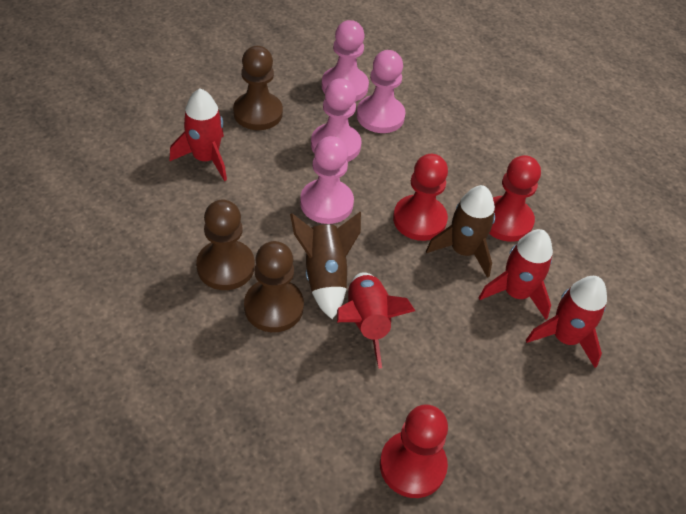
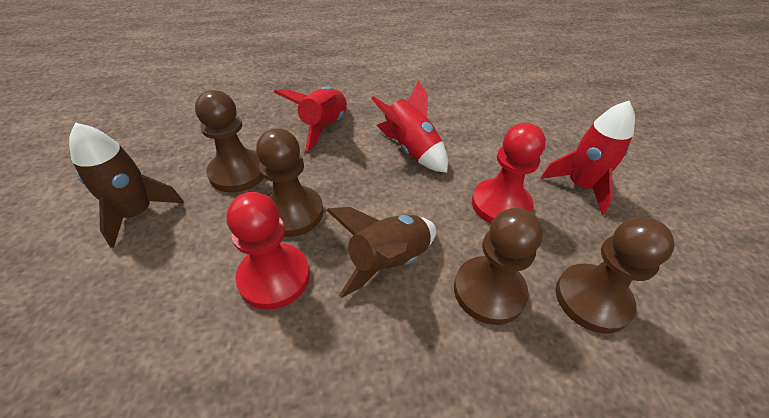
brown pawn: 3 -> 4
pink pawn: 4 -> 0
red pawn: 3 -> 2
red rocket: 4 -> 3

